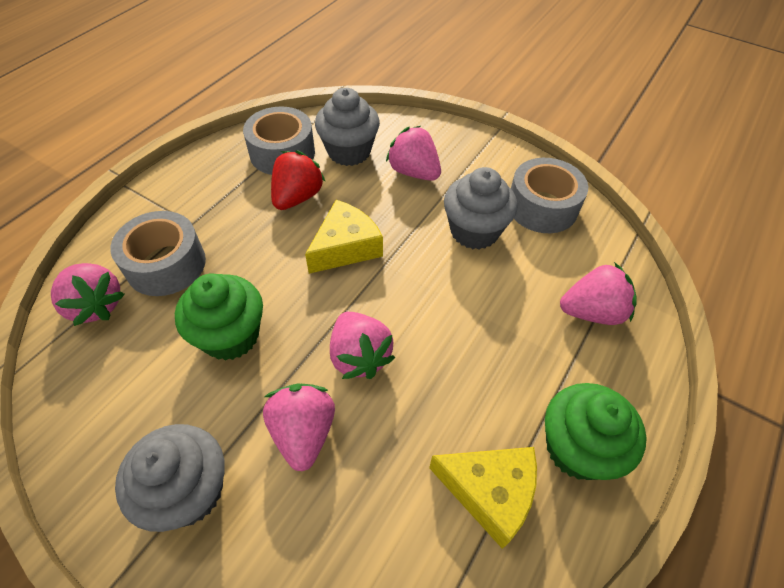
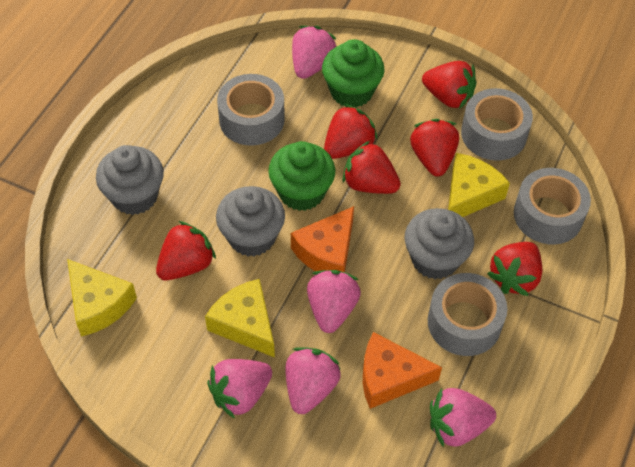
grey tape: 3 -> 4
orange cheese: 0 -> 2
red strawberry: 1 -> 6
yellow cheese: 2 -> 3

